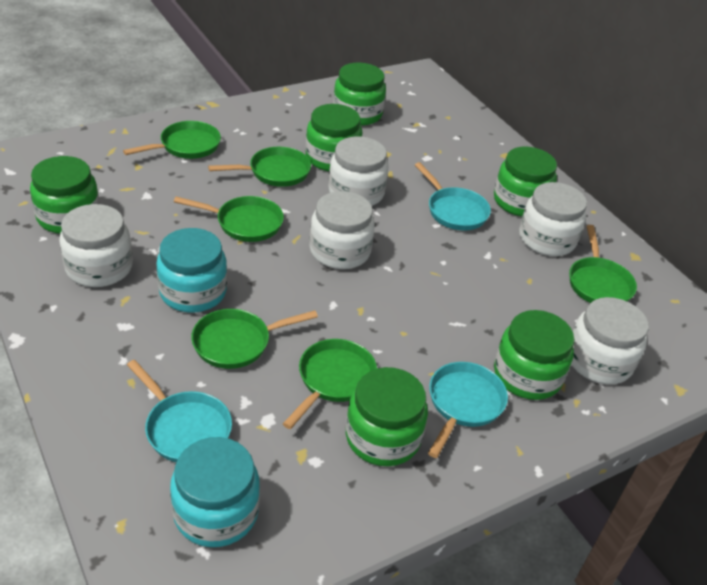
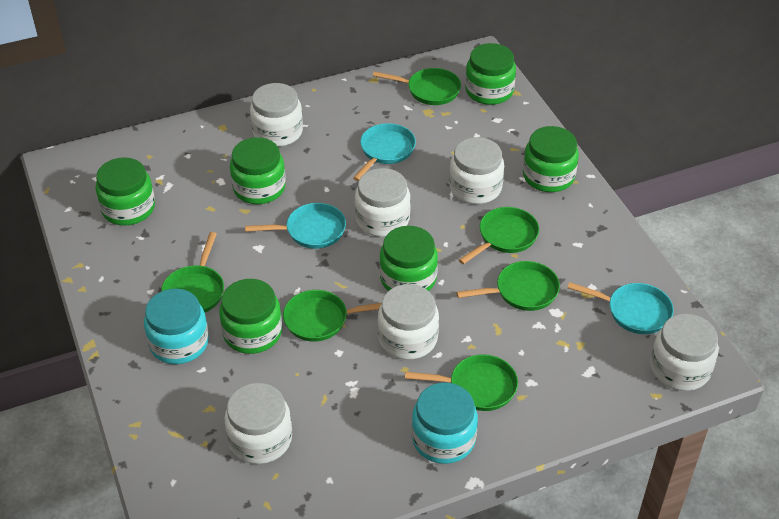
white jar: 5 -> 6

